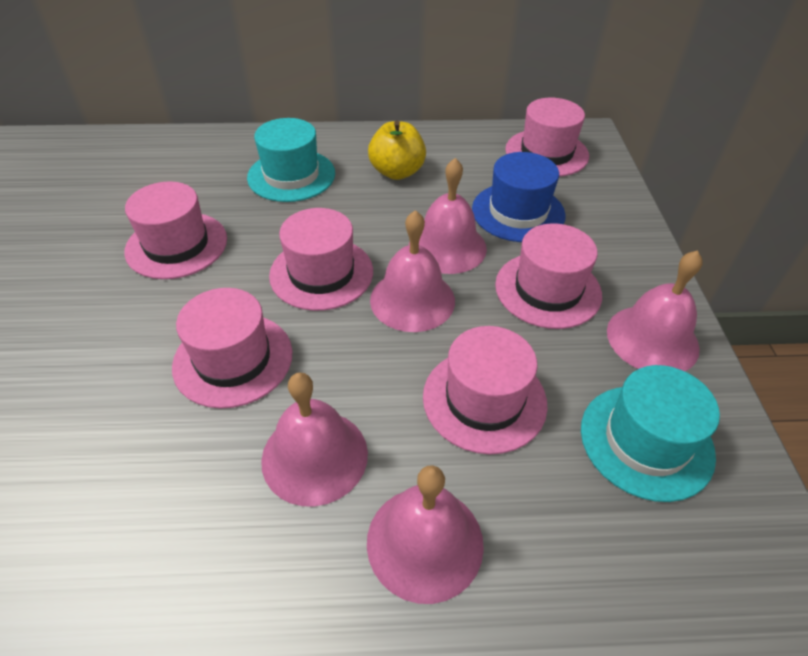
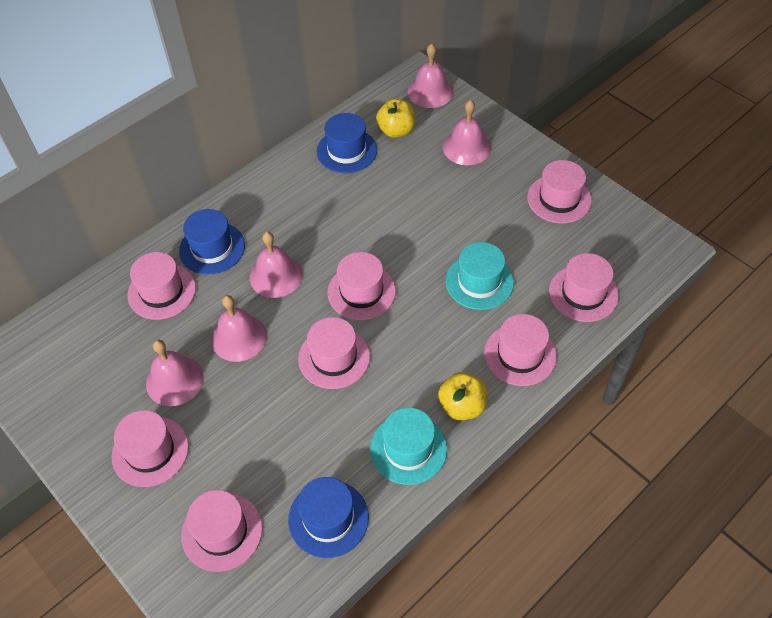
blue hat: 1 -> 3
pink hat: 6 -> 8
yellow apple: 1 -> 2

